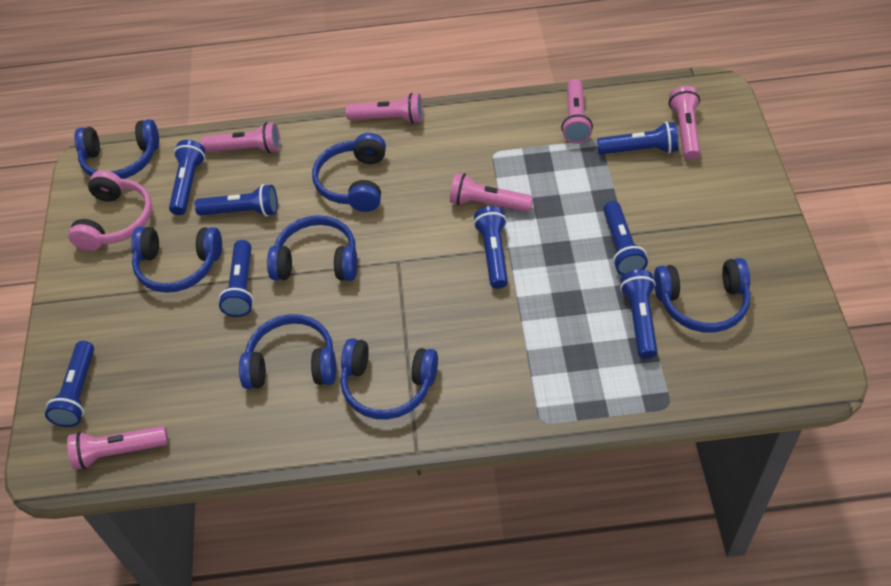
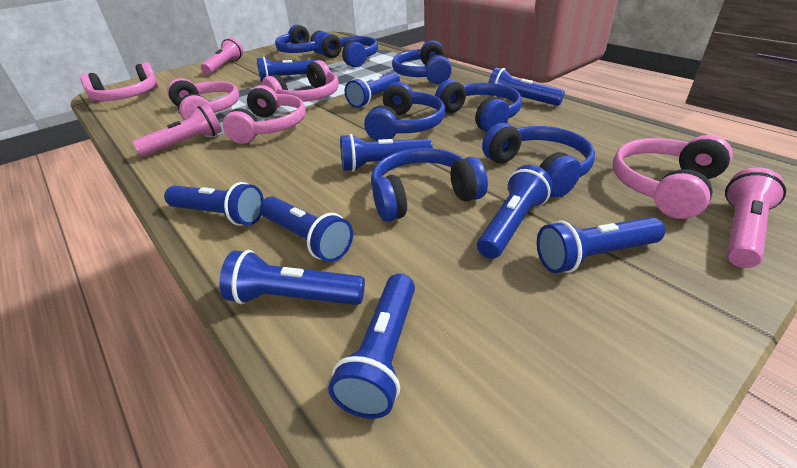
blue flashlight: 8 -> 10
pink flashlight: 6 -> 3
pink headphones: 1 -> 5

